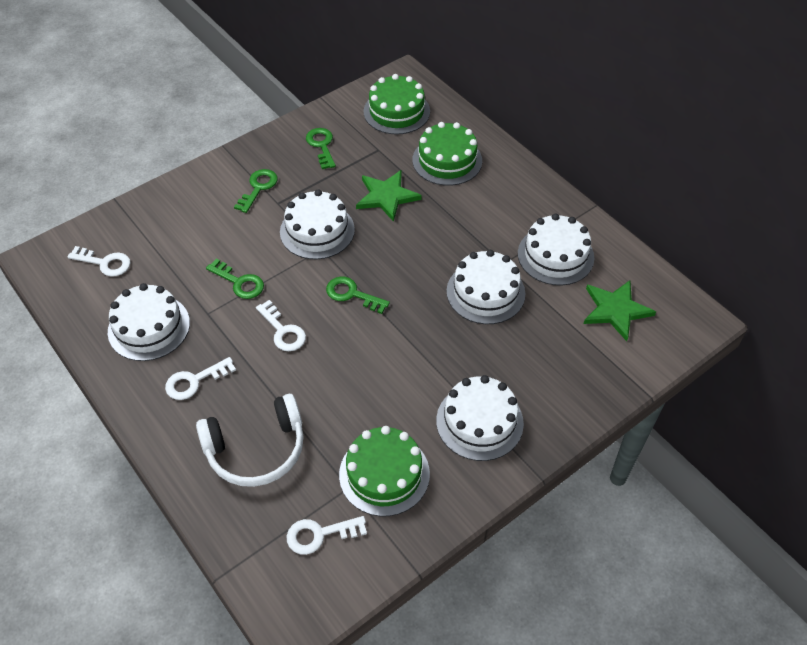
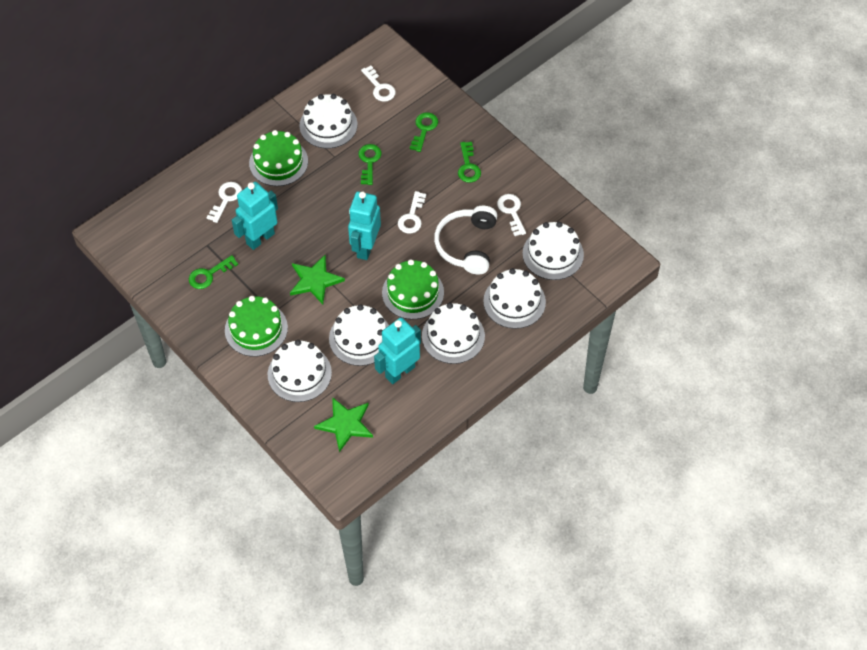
turquoise robot: 0 -> 3
white cake: 5 -> 6

